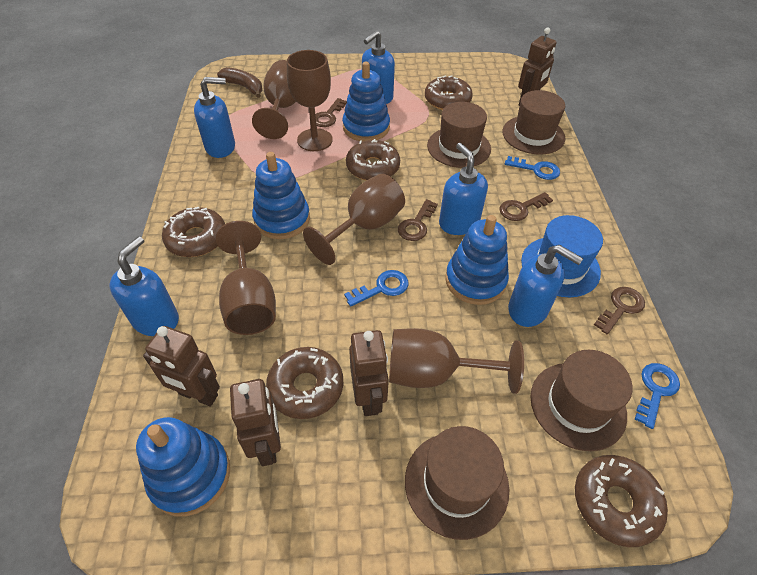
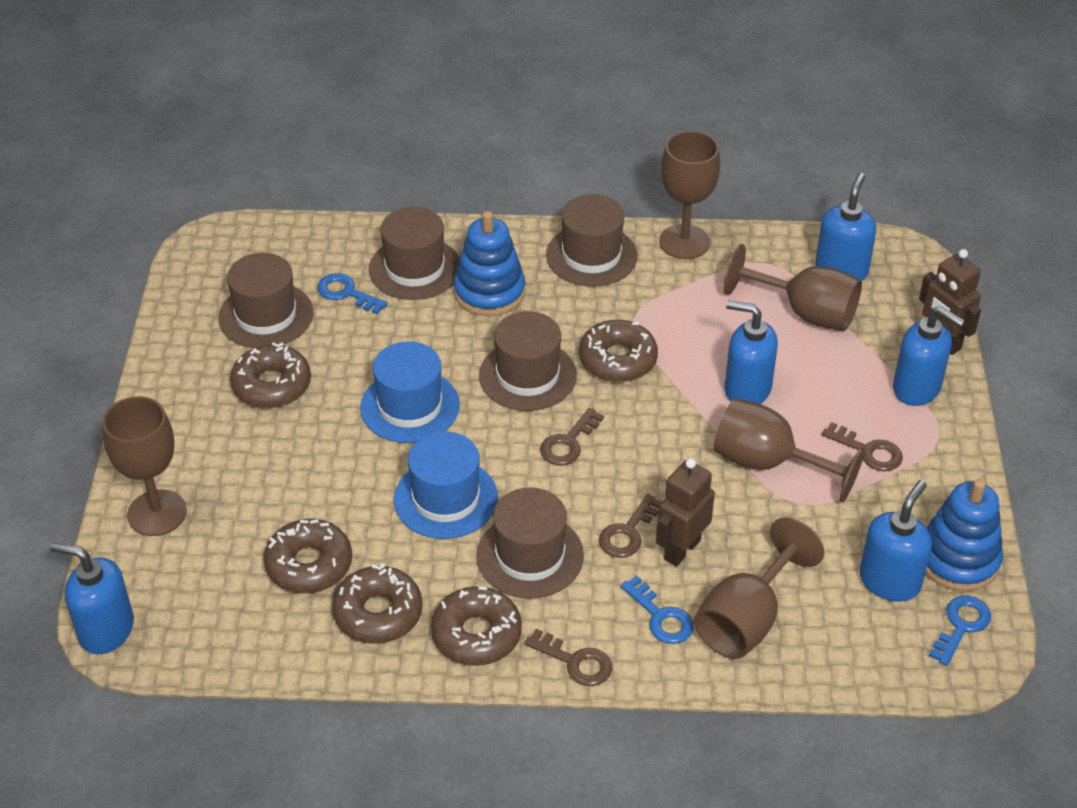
blue hat: 1 -> 2
blue stacking toy: 4 -> 2
brown banana: 1 -> 0
brown hat: 4 -> 5
brown robot: 4 -> 2

